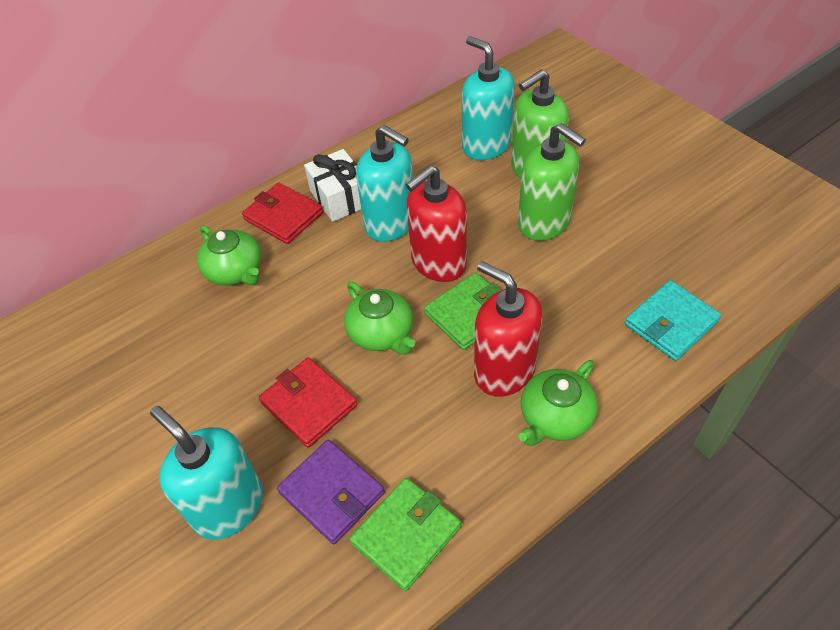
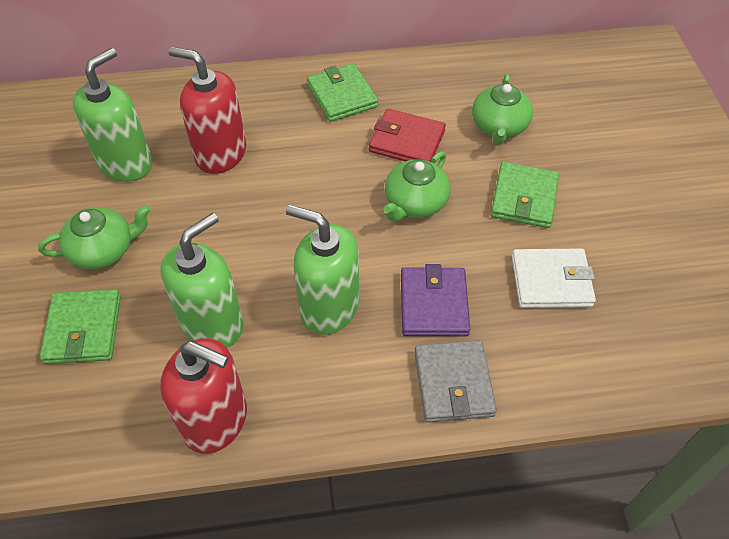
green soap dispenser: 2 -> 3
green wallet: 2 -> 3
grey wallet: 0 -> 1
red wallet: 2 -> 1
turquoise soap dispenser: 3 -> 0
turquoise wallet: 1 -> 0
white gift: 1 -> 0
white wallet: 0 -> 1

